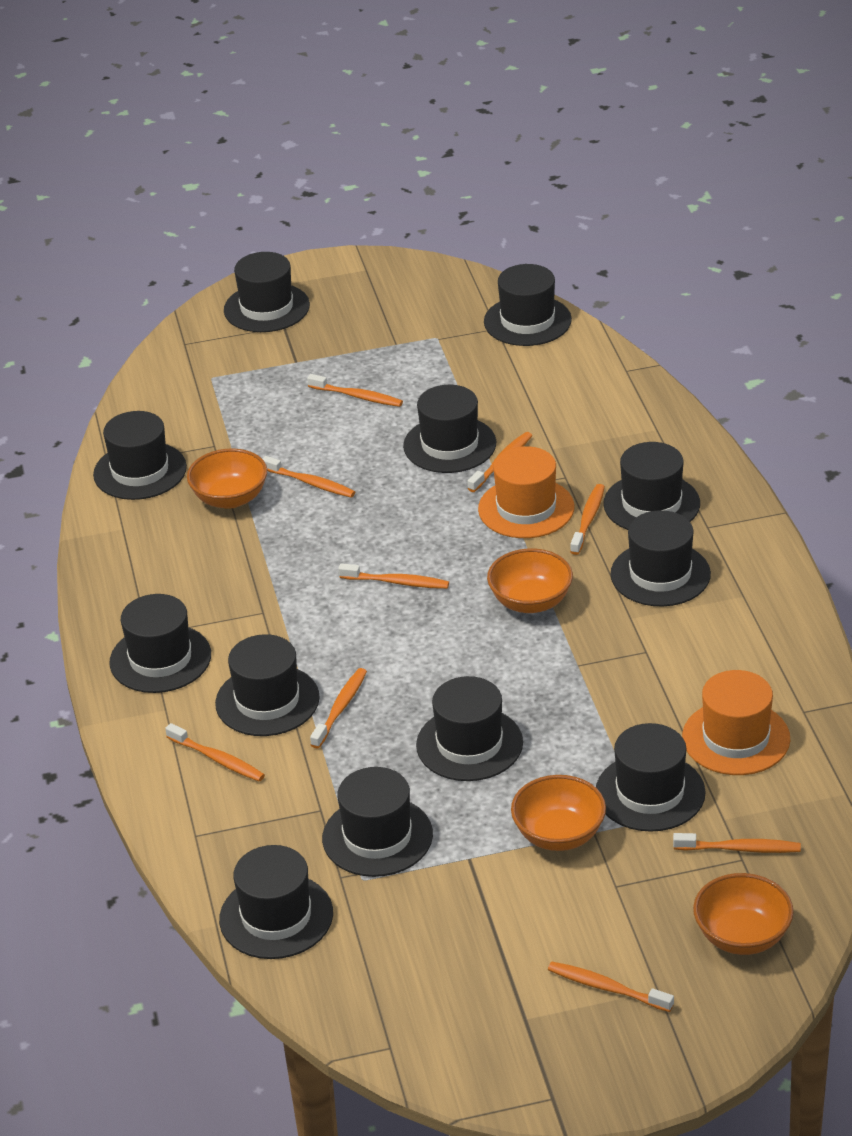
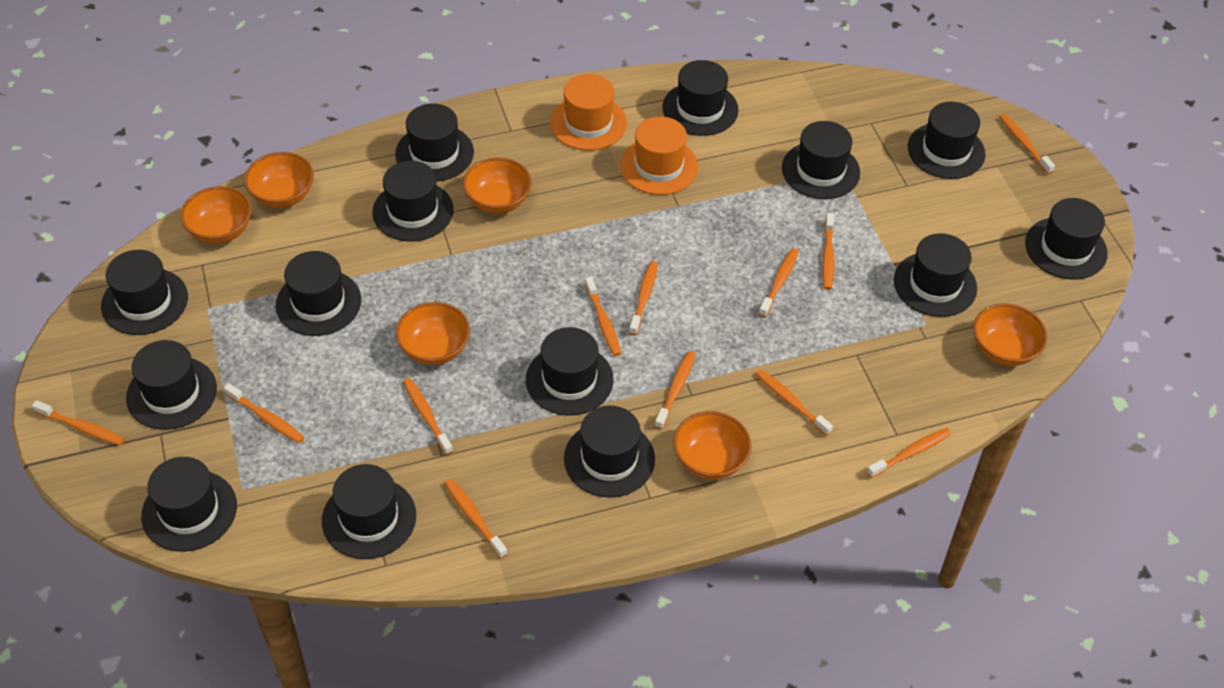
black hat: 12 -> 14
orange bowl: 4 -> 6
orange toothbrush: 9 -> 12

